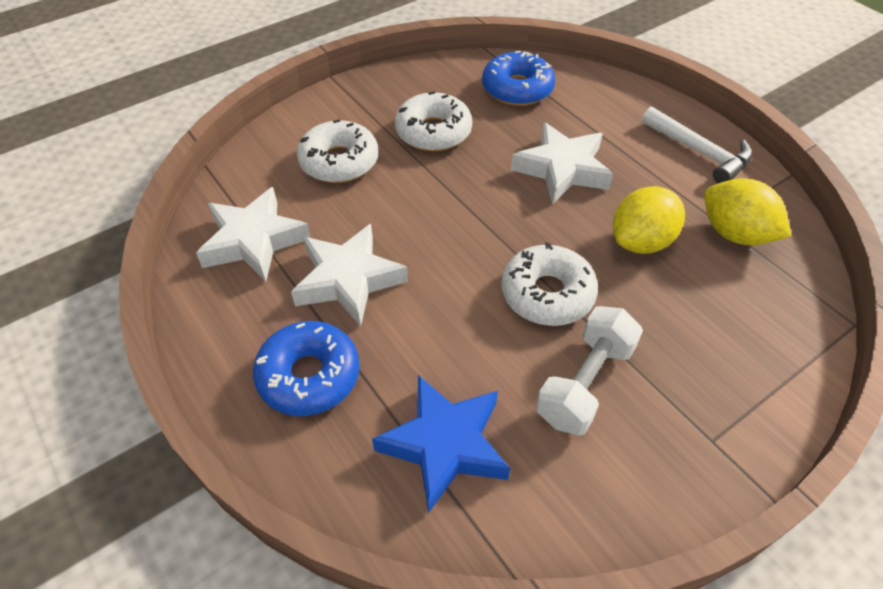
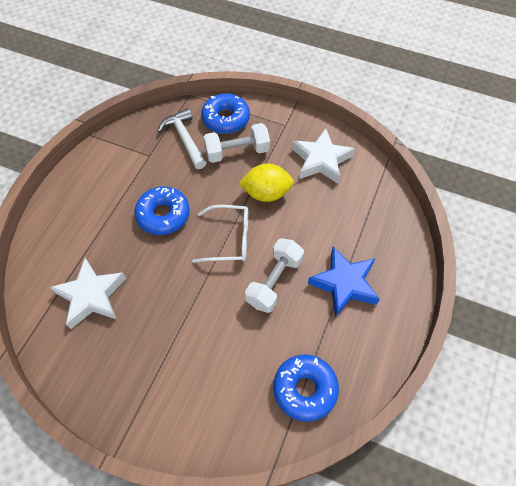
blue donut: 2 -> 3
white donut: 3 -> 0
white dumbbell: 1 -> 2
white glasses: 0 -> 1
white star: 3 -> 2
yellow lemon: 2 -> 1

